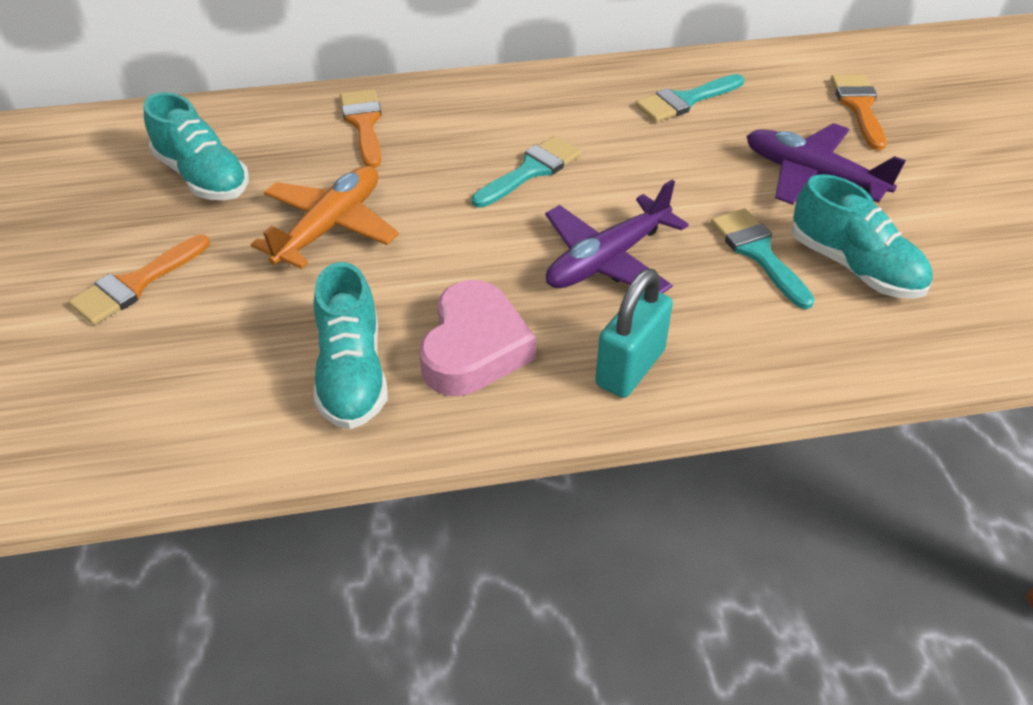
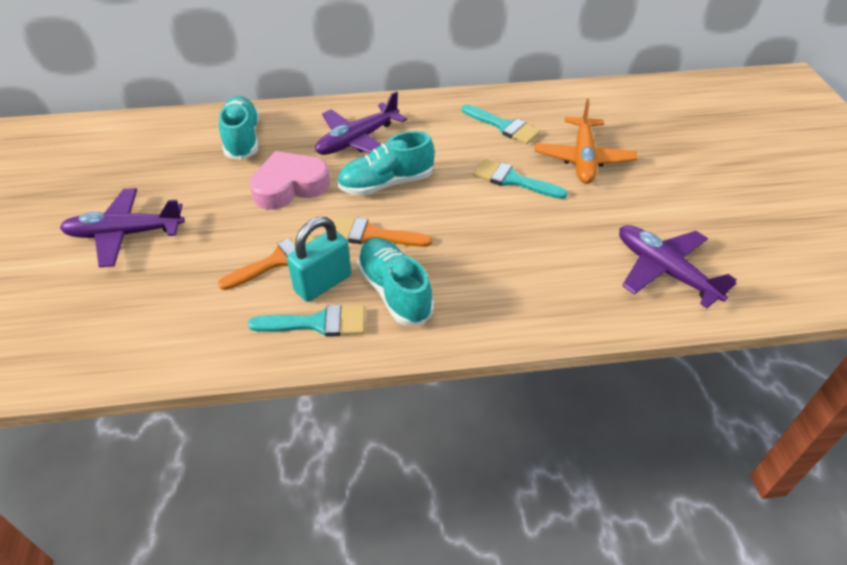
orange brush: 3 -> 2
purple plane: 2 -> 3

